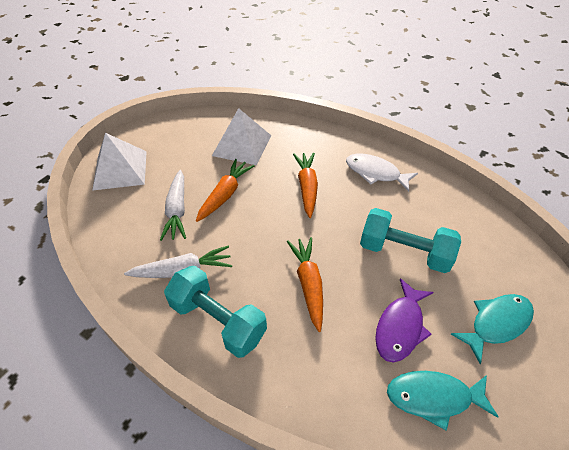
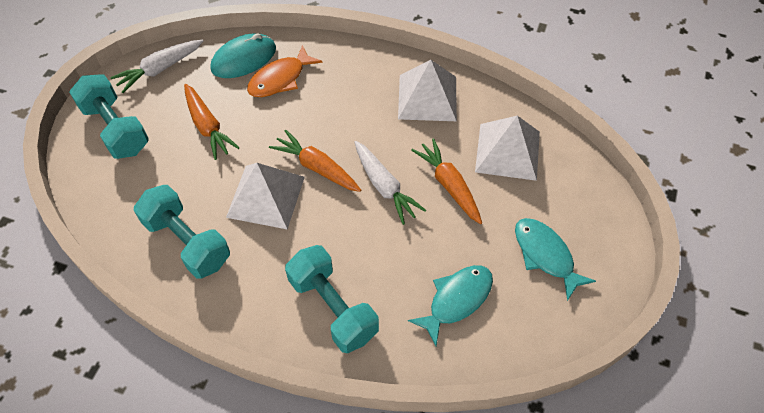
orange fish: 0 -> 1
purple fish: 1 -> 0
turquoise dumbbell: 2 -> 3
turquoise mouse: 0 -> 1
white fish: 1 -> 0
white pyramid: 2 -> 3

